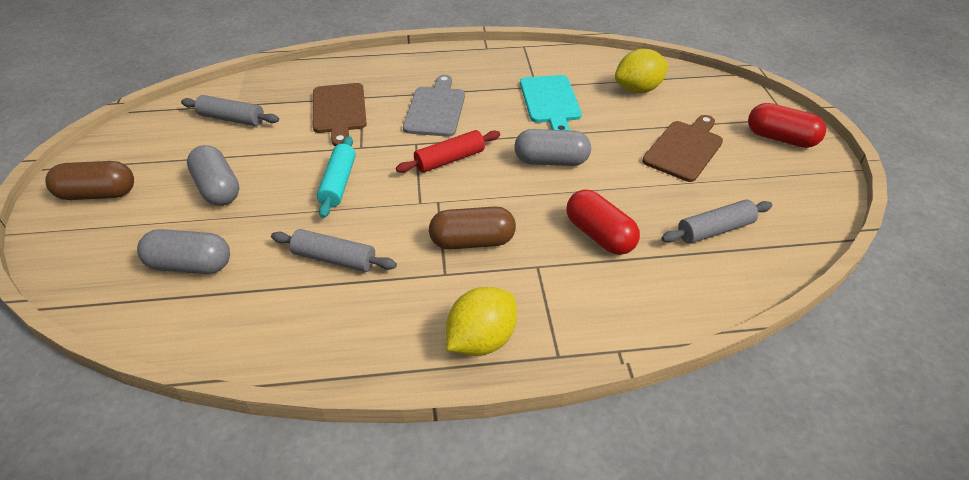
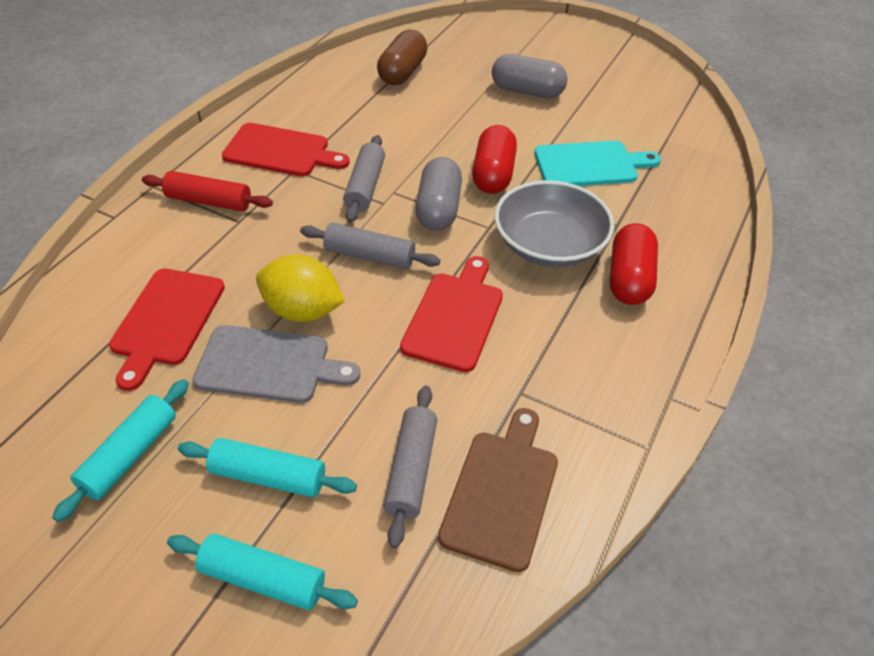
brown capsule: 2 -> 1
brown cutting board: 2 -> 1
grey bowl: 0 -> 1
grey capsule: 3 -> 2
red cutting board: 0 -> 3
turquoise rolling pin: 1 -> 3
yellow lemon: 2 -> 1

